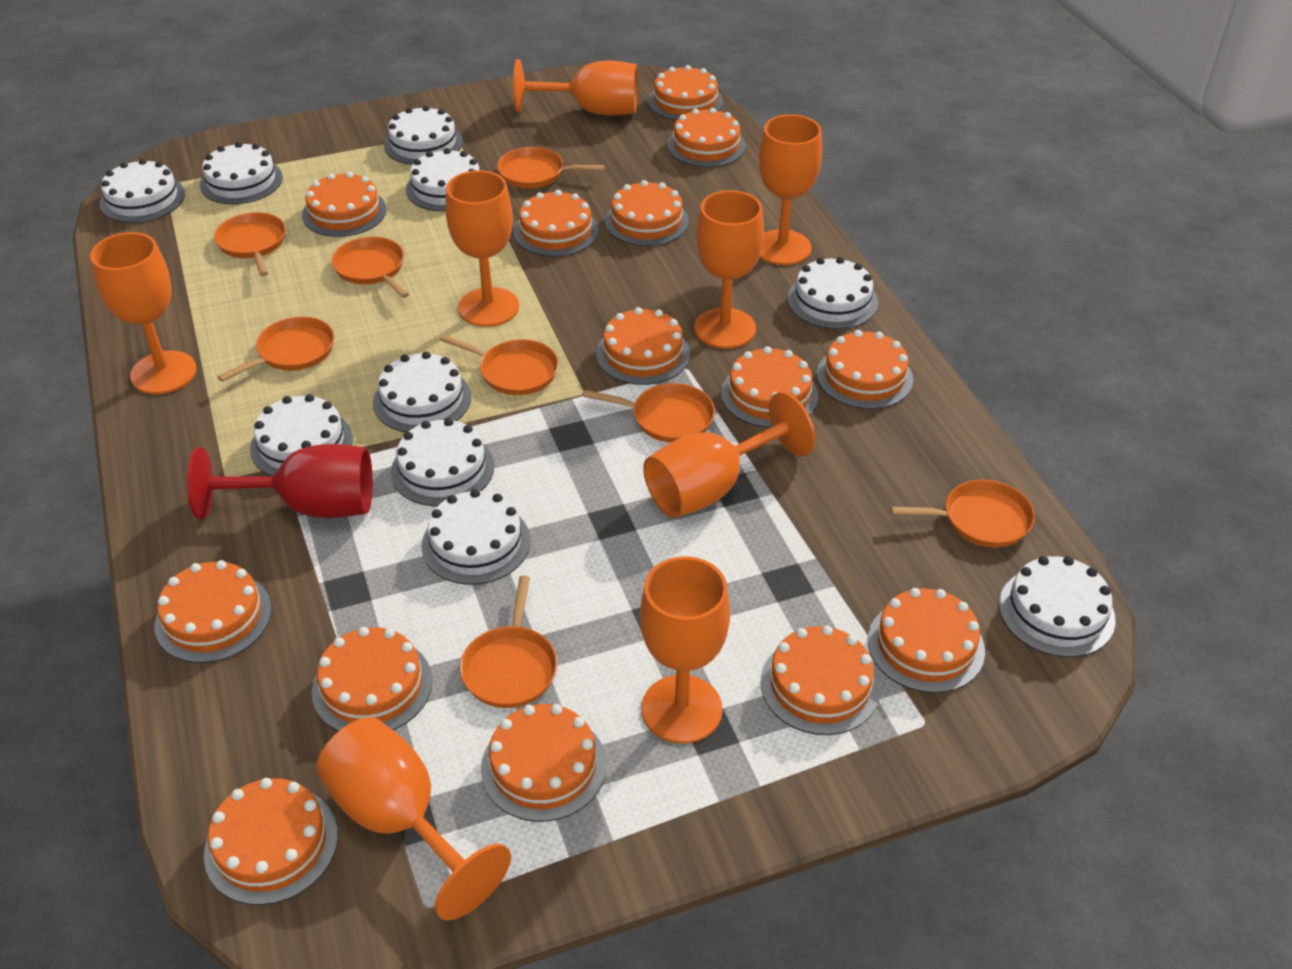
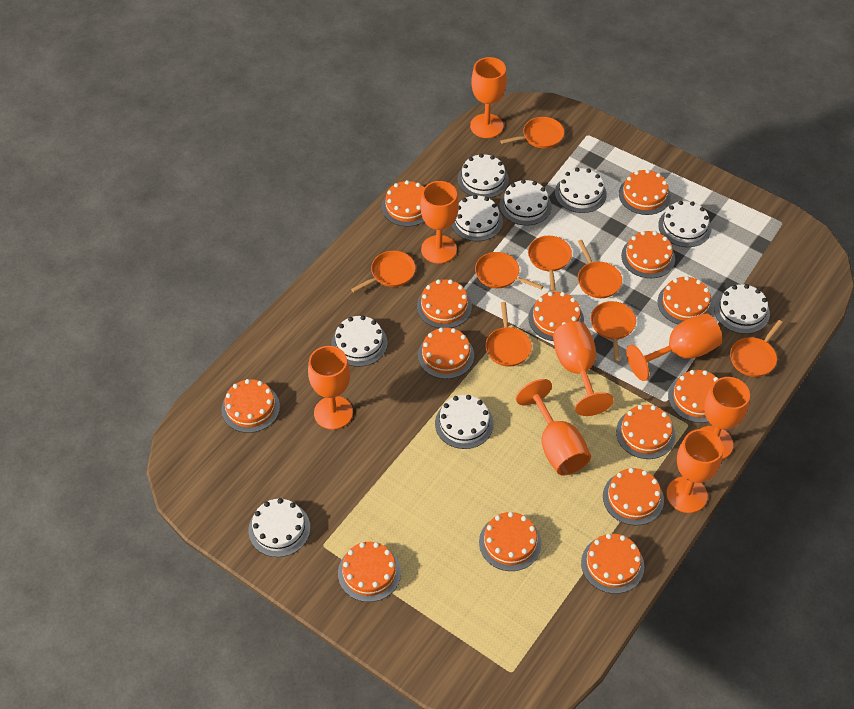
red goblet: 1 -> 0
white cake: 10 -> 9

